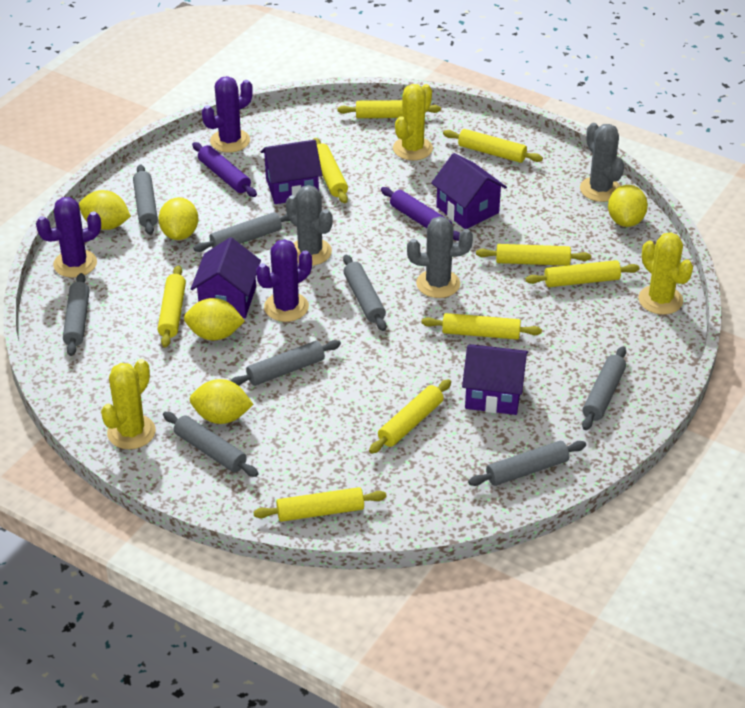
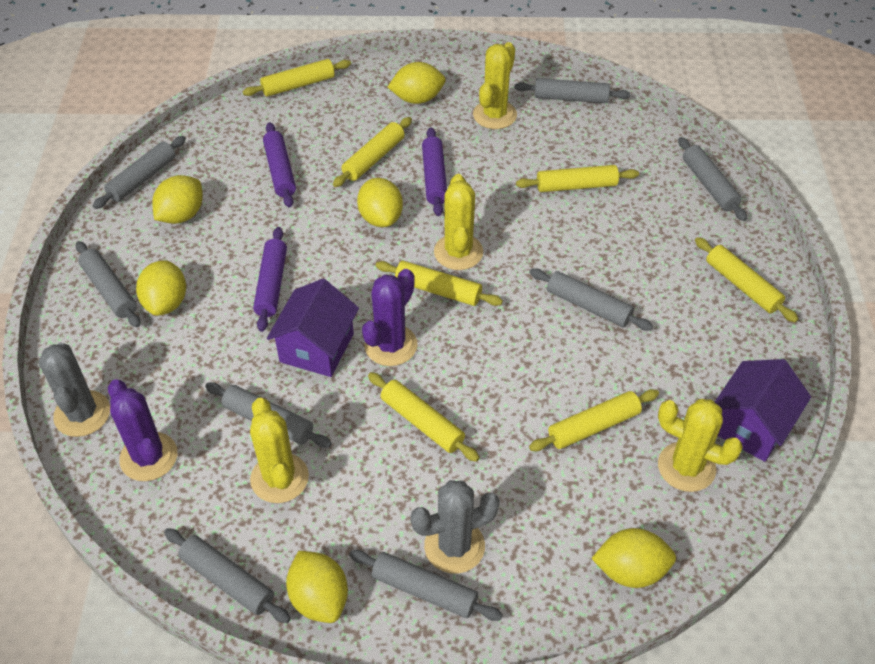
grey cactus: 3 -> 2
purple cactus: 3 -> 2
purple house: 4 -> 2
purple rolling pin: 2 -> 3
yellow cactus: 3 -> 4
yellow lemon: 5 -> 6
yellow rolling pin: 9 -> 7

